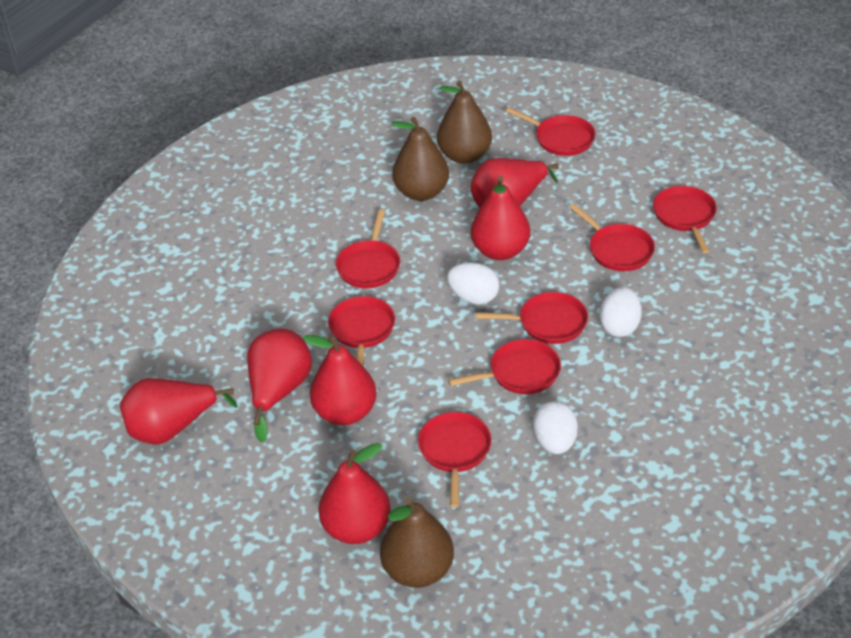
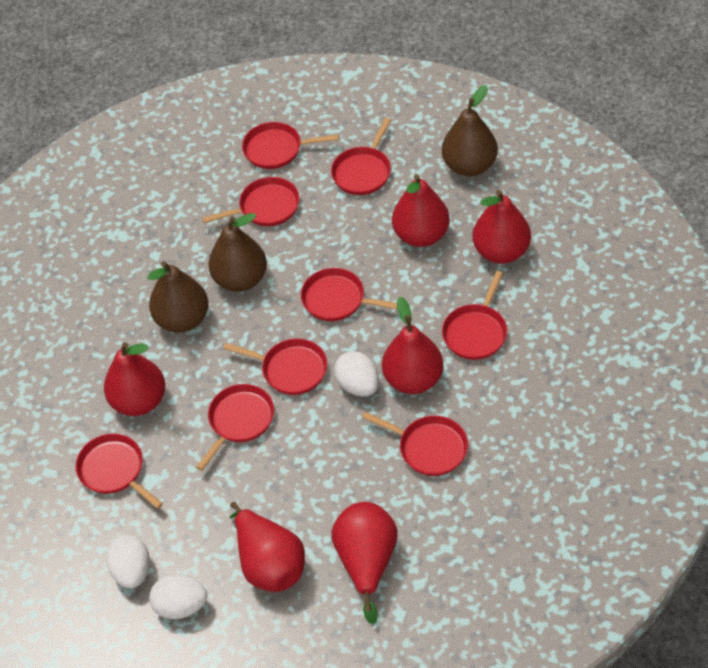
red pan: 8 -> 9

